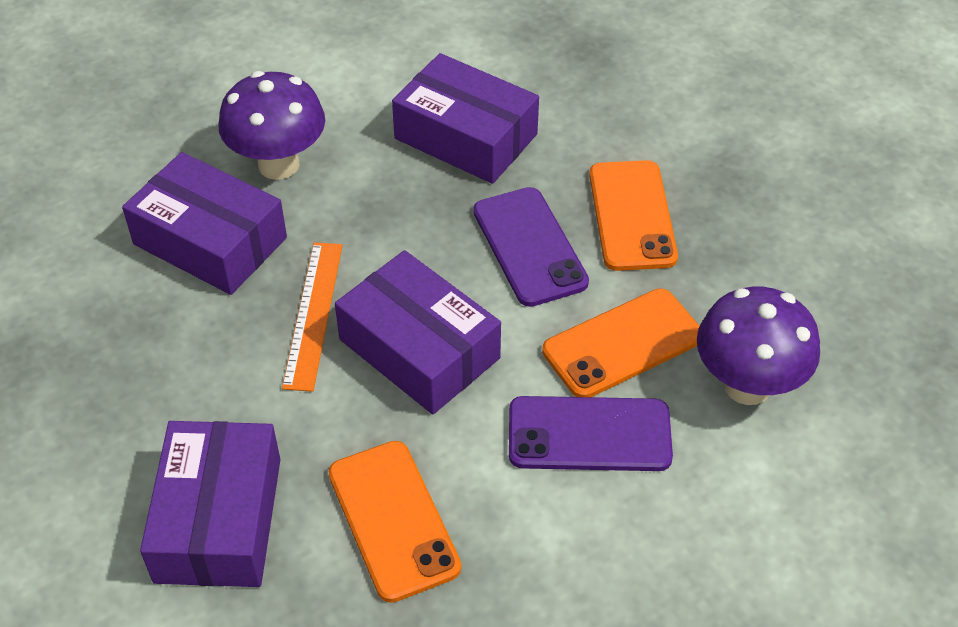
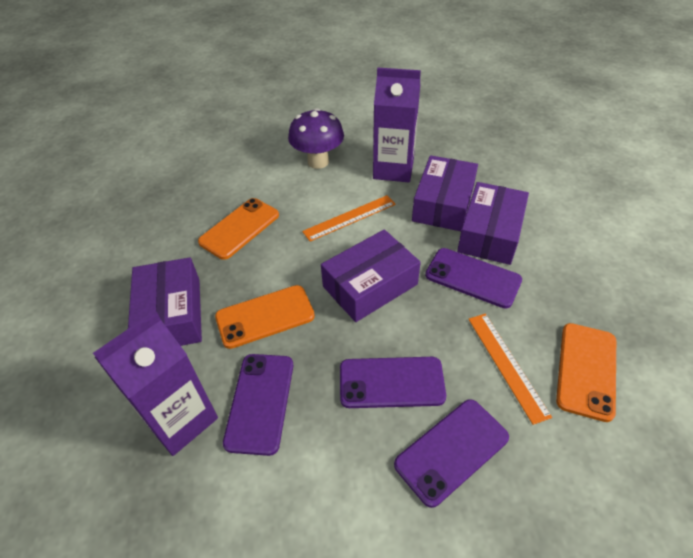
orange ruler: 1 -> 2
purple carton: 0 -> 2
purple mushroom: 2 -> 1
purple phone: 2 -> 4

